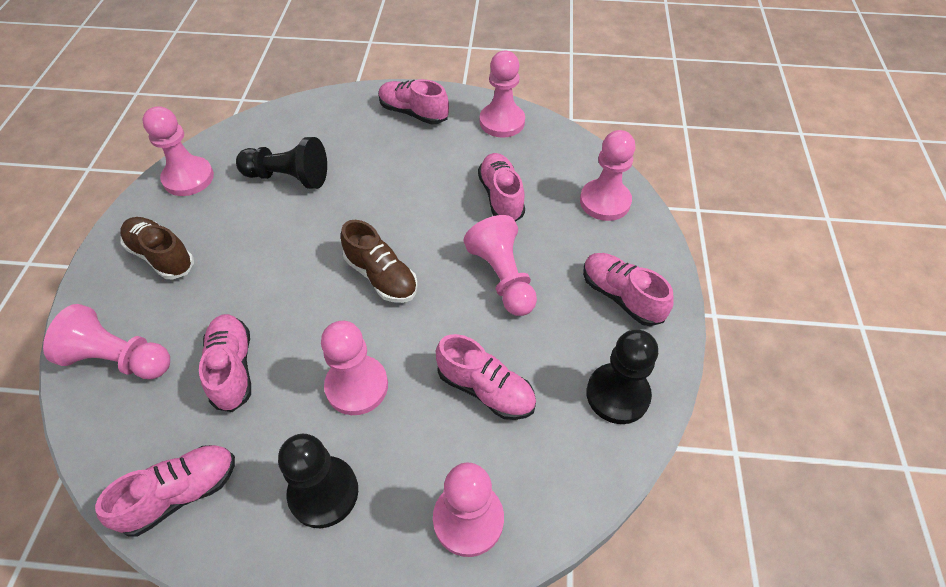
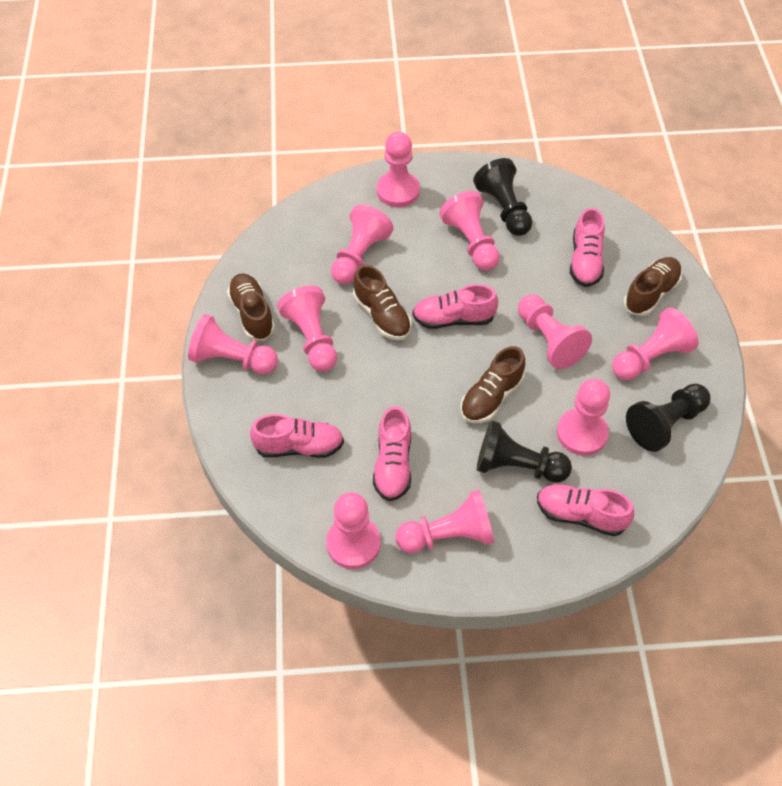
brown shoe: 2 -> 4
pink pawn: 7 -> 10
pink shoe: 6 -> 5

